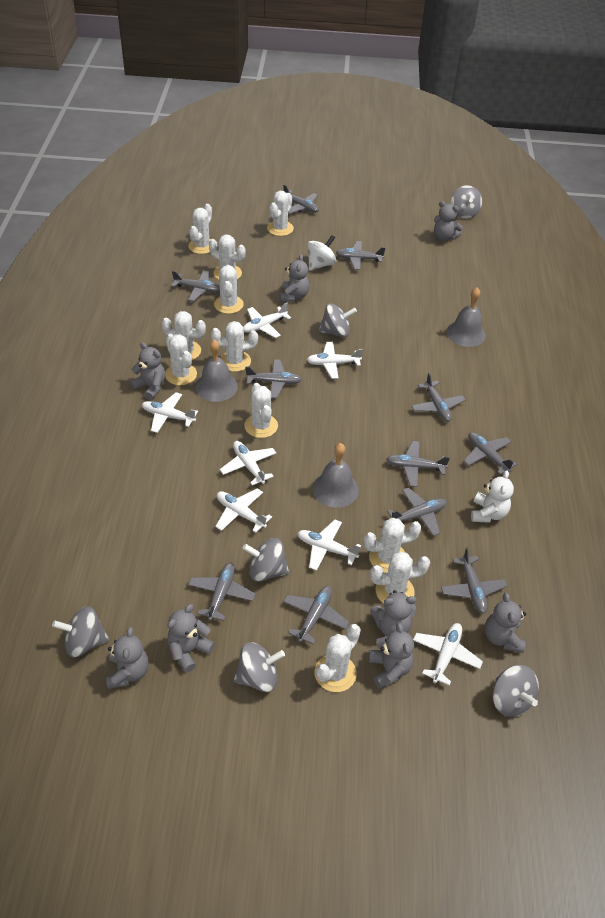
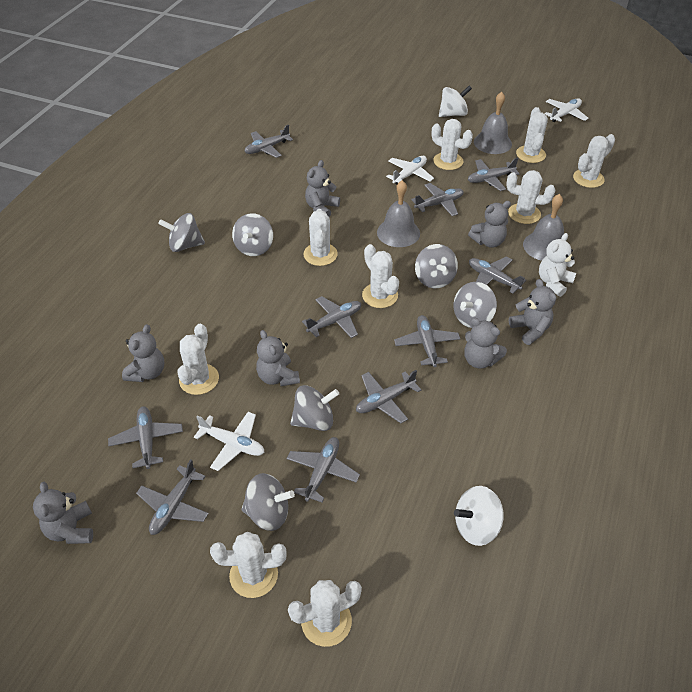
grey plane: 11 -> 10
grey teddy bear: 8 -> 7
white cactus: 11 -> 9
white plane: 7 -> 3
white spinning top: 1 -> 2

